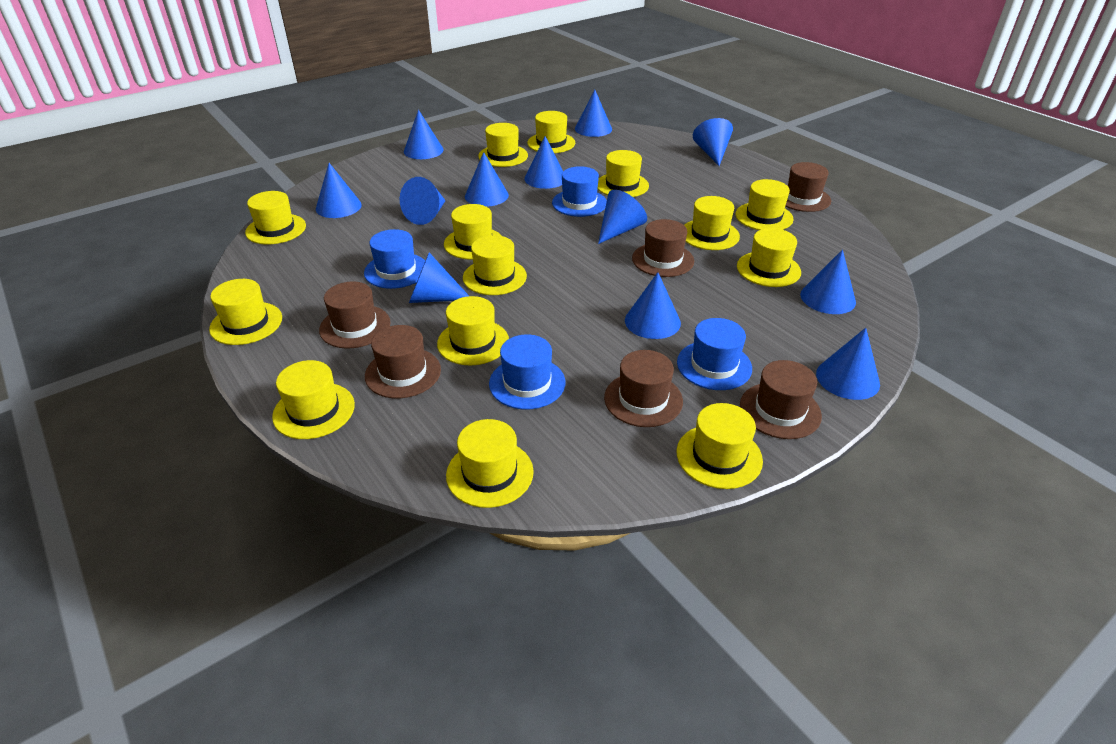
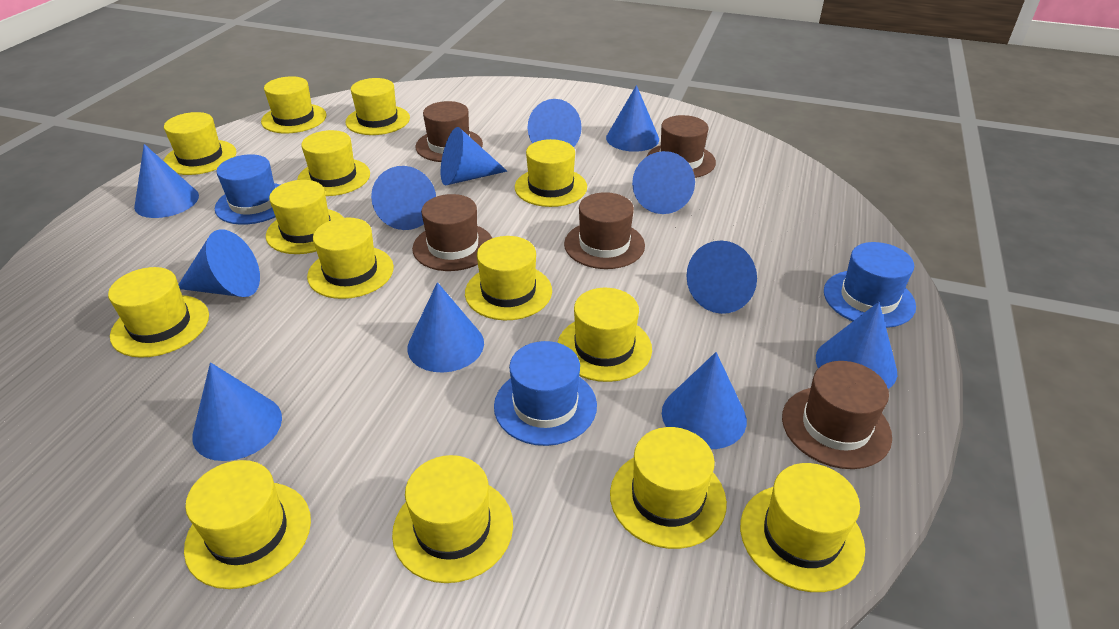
blue hat: 4 -> 3
brown hat: 6 -> 5

